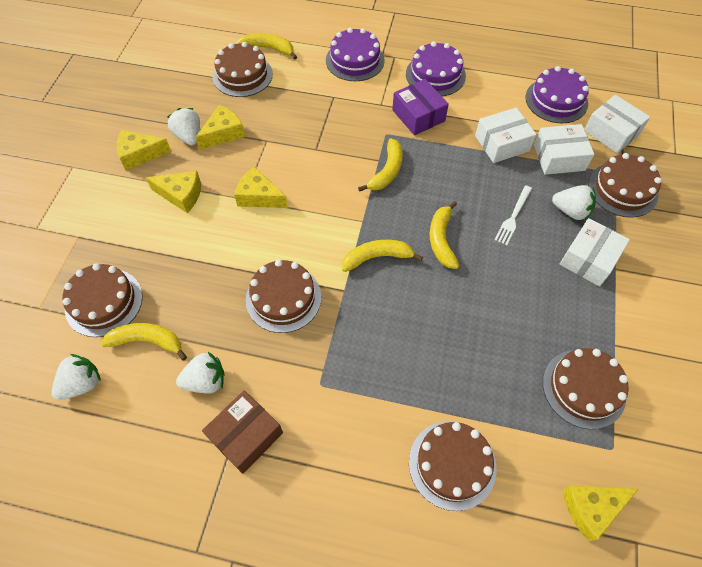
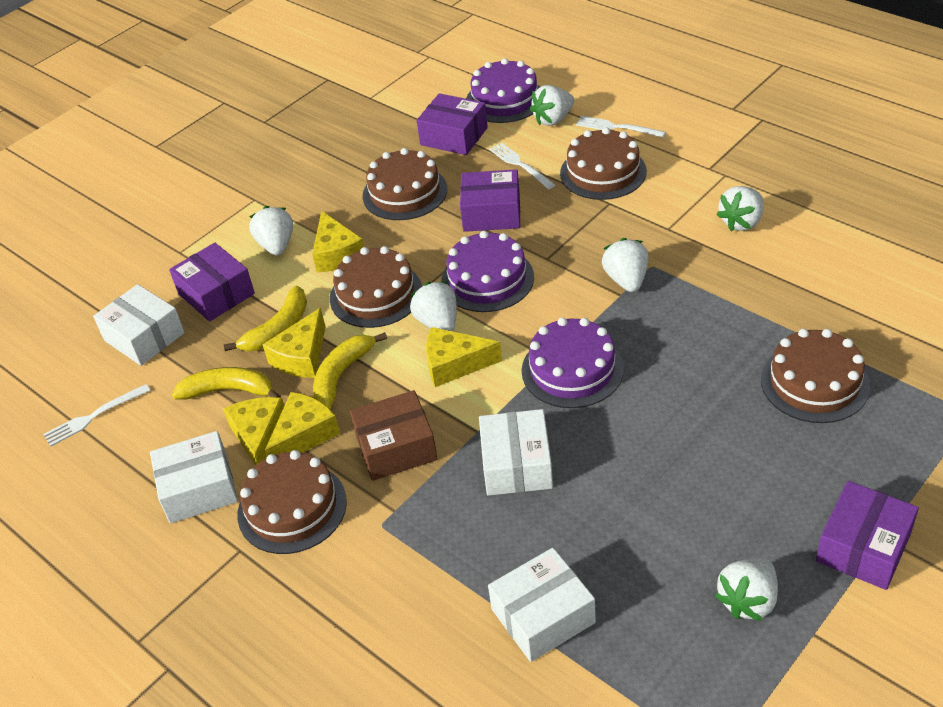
brown cake: 6 -> 5
purple box: 1 -> 4
white fork: 1 -> 3
white strawberry: 4 -> 6
yellow banana: 5 -> 3

